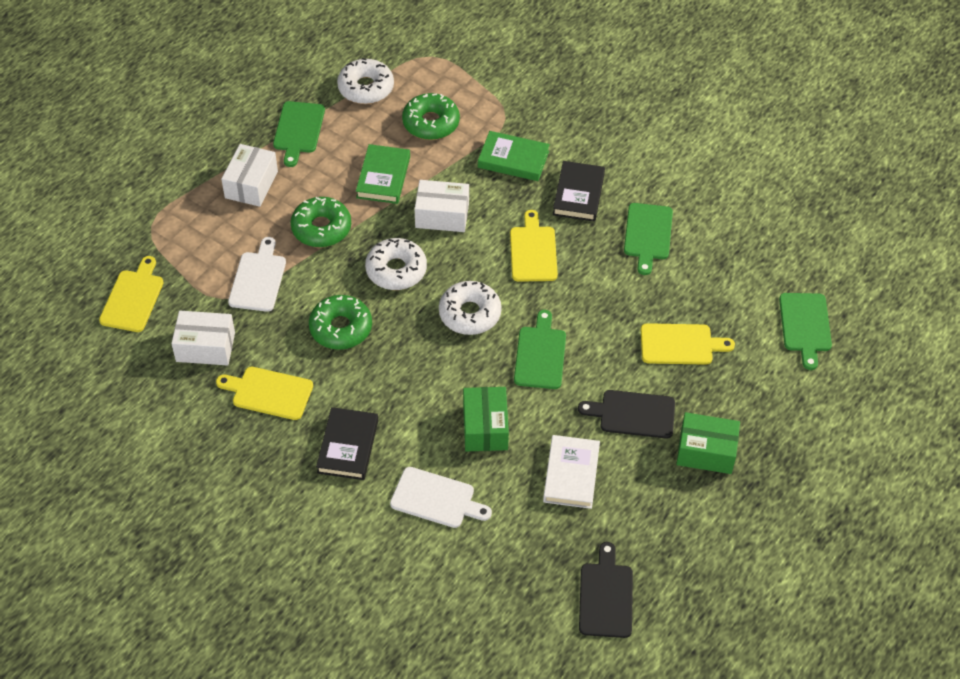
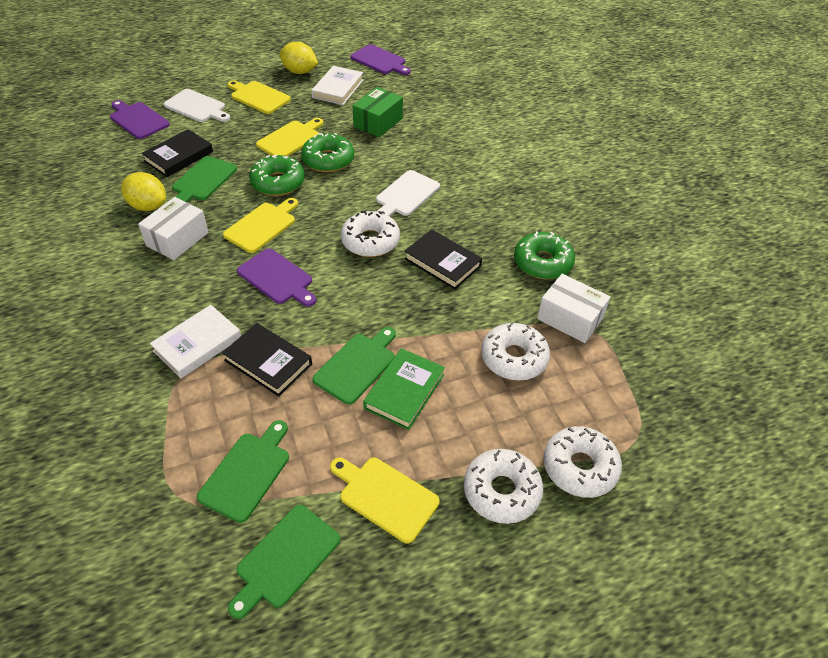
black book: 2 -> 3
black cutting board: 2 -> 0
green book: 2 -> 1
green box: 2 -> 1
purple cutting board: 0 -> 3
white book: 1 -> 2
white box: 3 -> 2
white donut: 3 -> 4
yellow lemon: 0 -> 2

